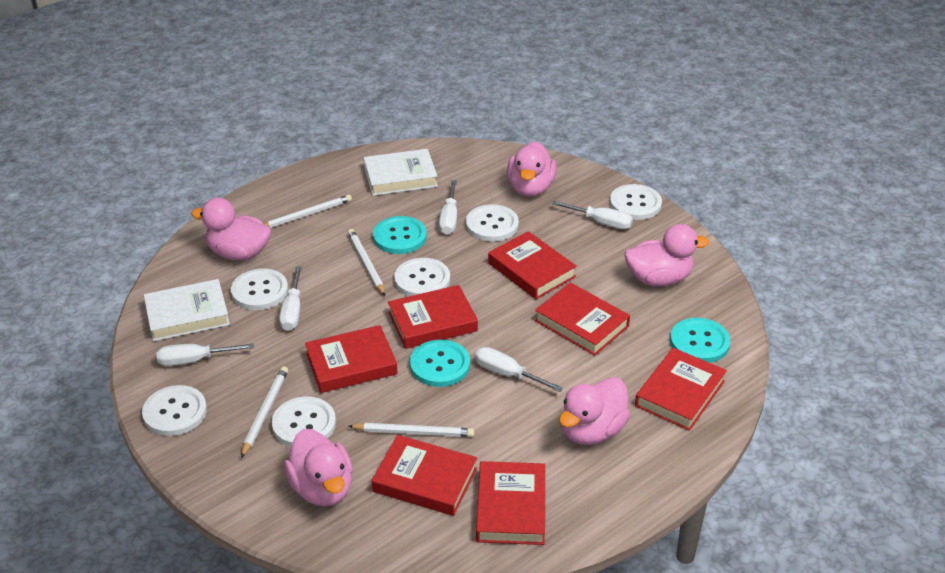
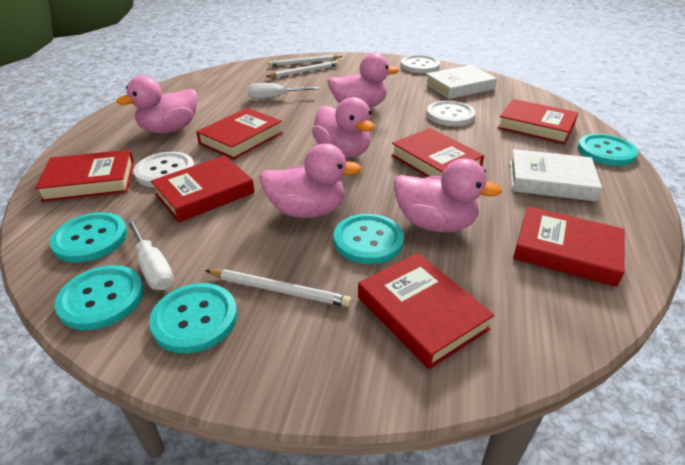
turquoise button: 3 -> 5
white button: 6 -> 3
white pencil: 4 -> 3
white screwdriver: 5 -> 2

